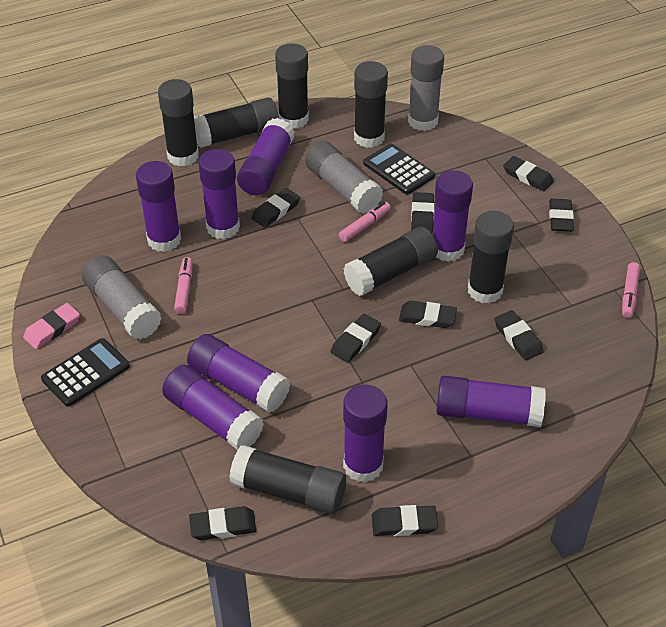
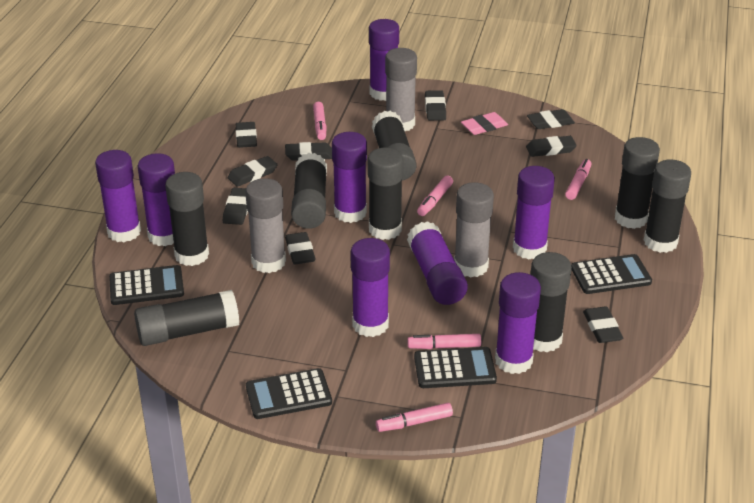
black calculator: 2 -> 4
black glue stick: 7 -> 8
pink marker: 3 -> 5

